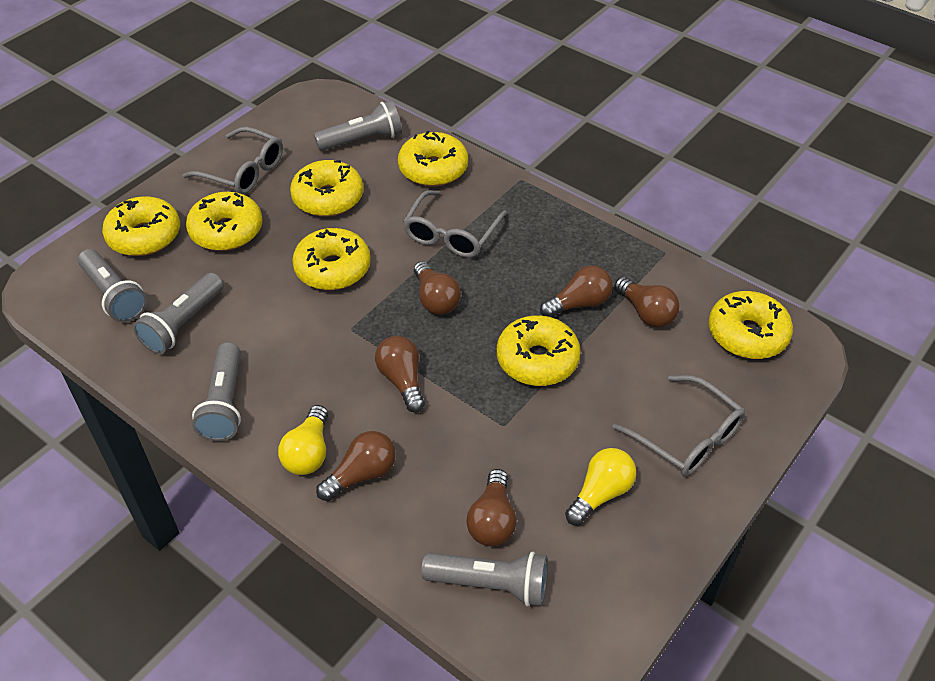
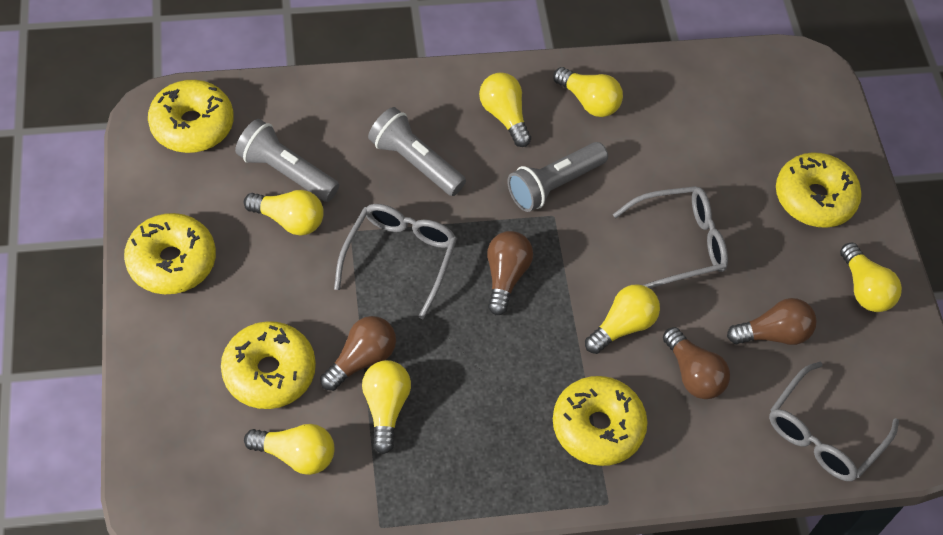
brown light bulb: 6 -> 4
grey flashlight: 5 -> 3
yellow donut: 7 -> 5
yellow light bulb: 2 -> 7

